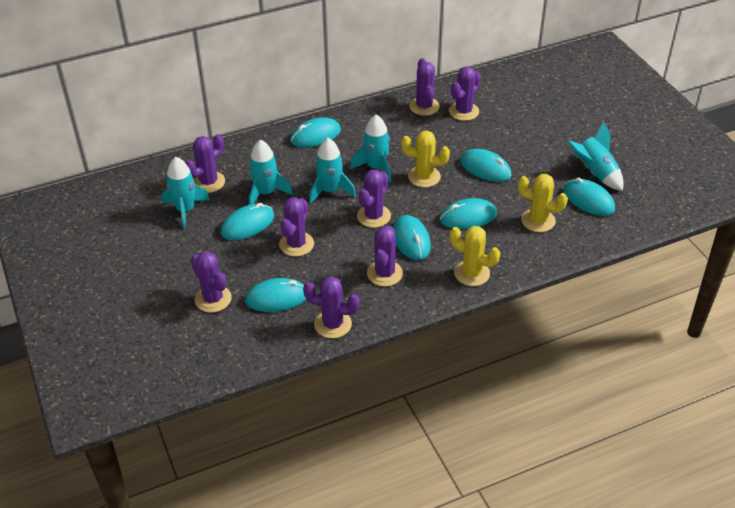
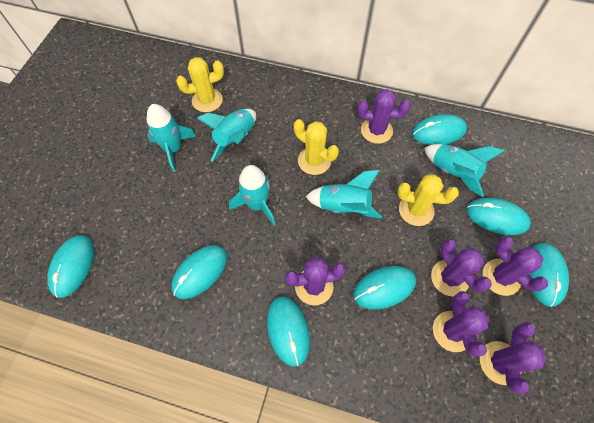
purple cactus: 8 -> 6

